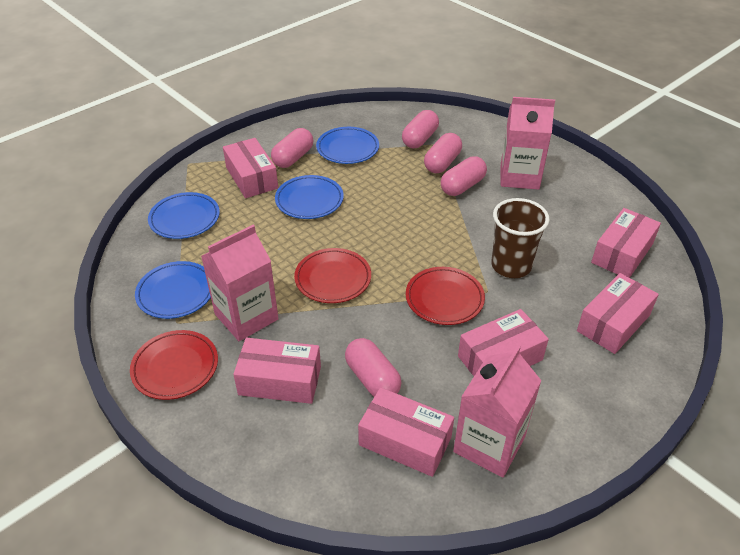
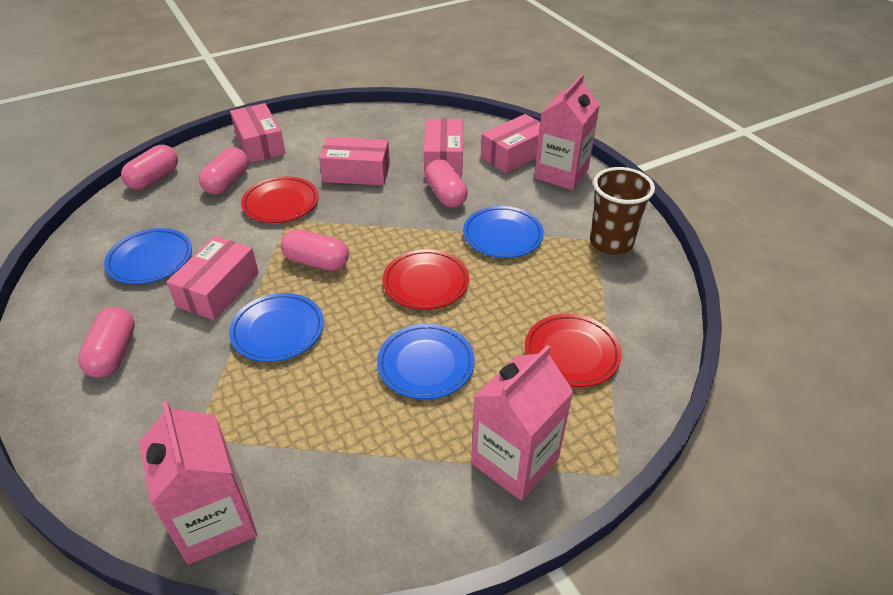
pink box: 6 -> 5

